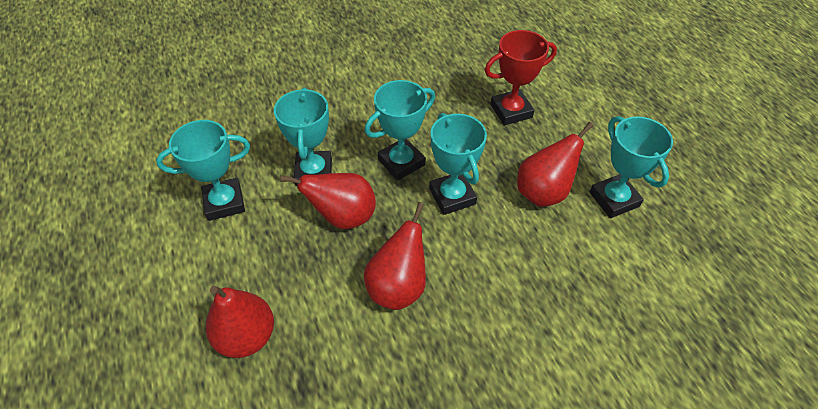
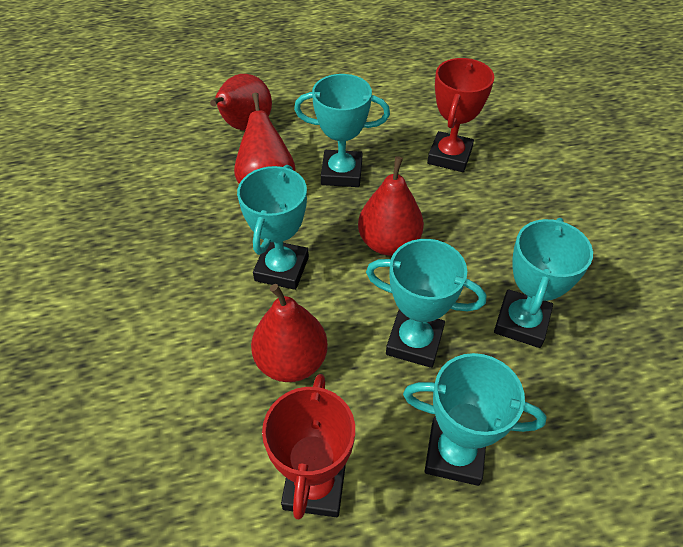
red trophy: 1 -> 2

